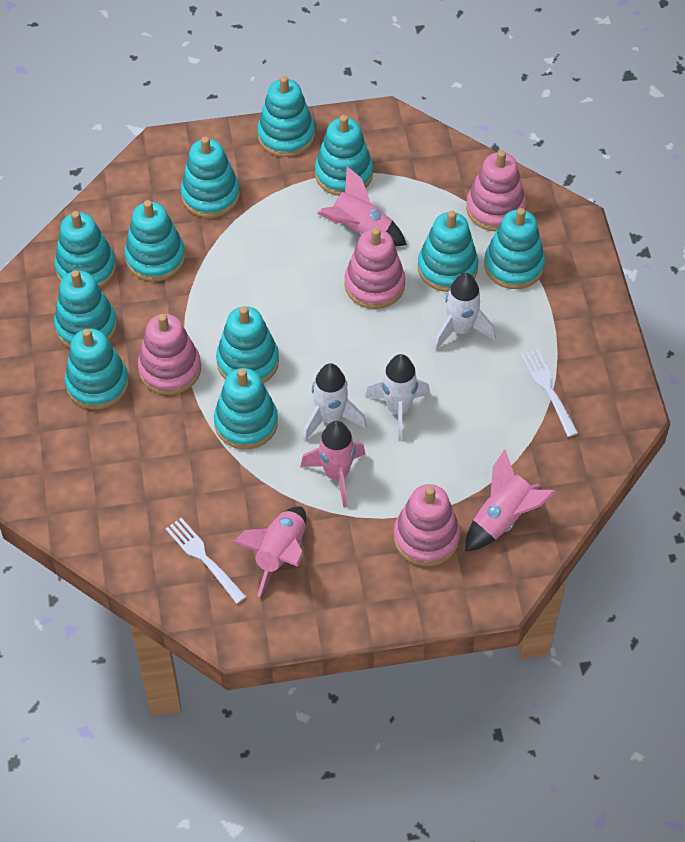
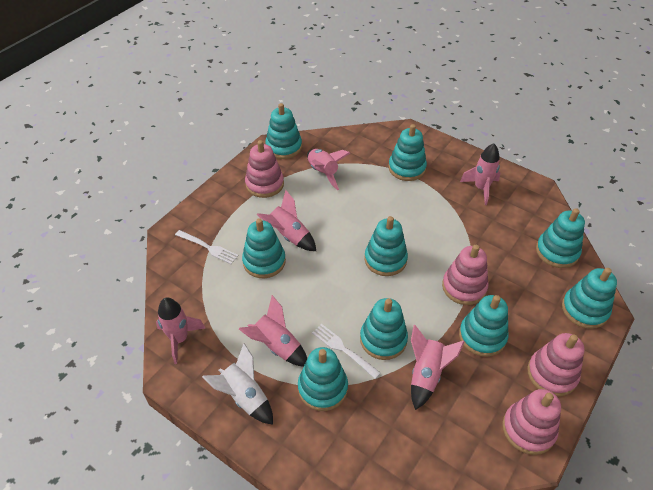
pink rocket: 4 -> 6
turquoise stacking toy: 11 -> 9
white rocket: 3 -> 1

